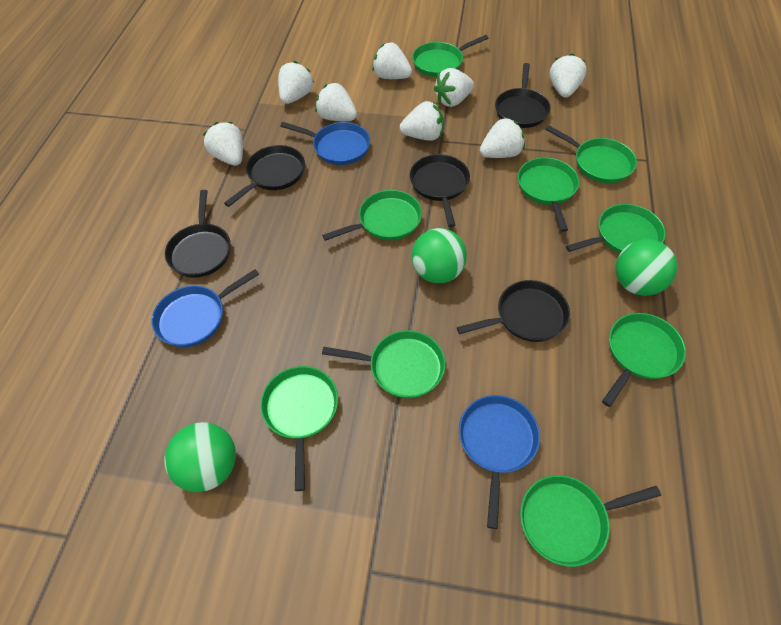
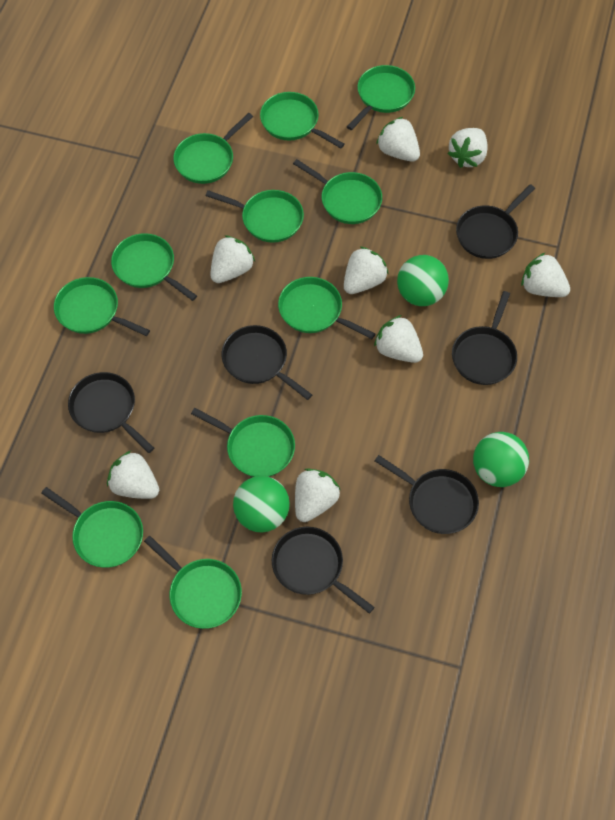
black pan: 5 -> 6
blue pan: 3 -> 0
green pan: 9 -> 11

